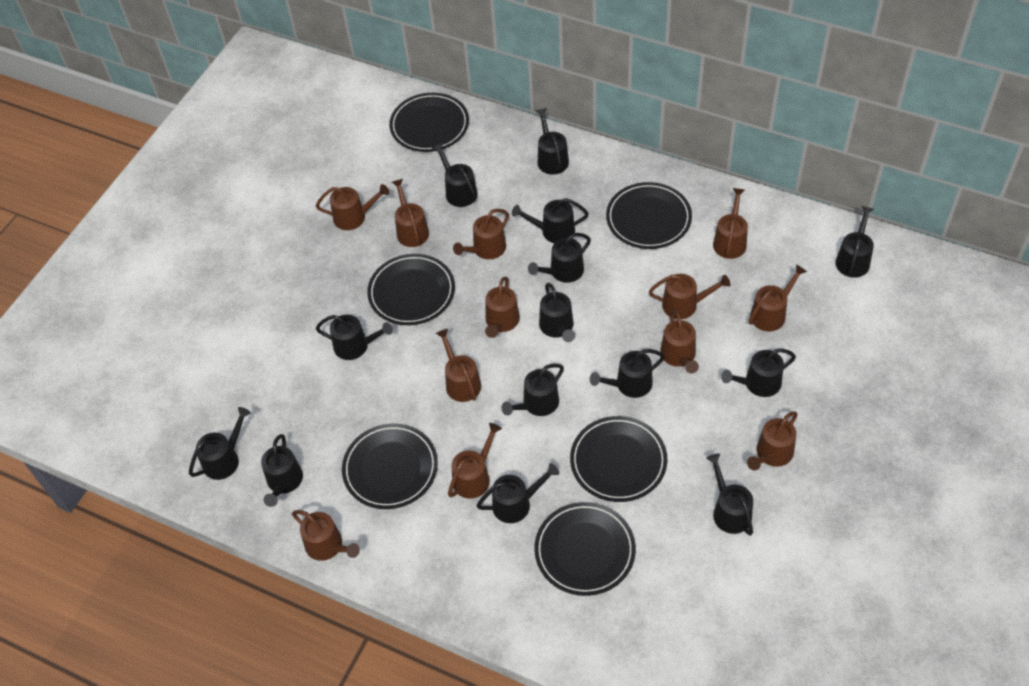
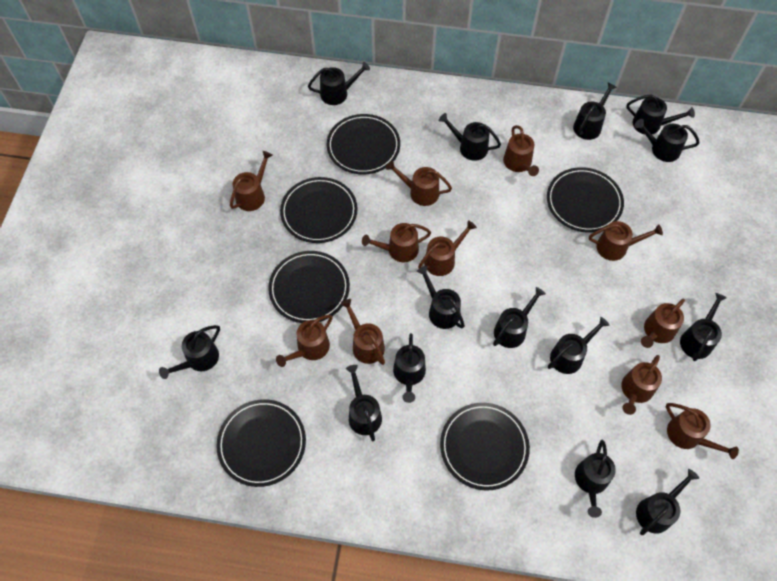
brown watering can: 12 -> 11

